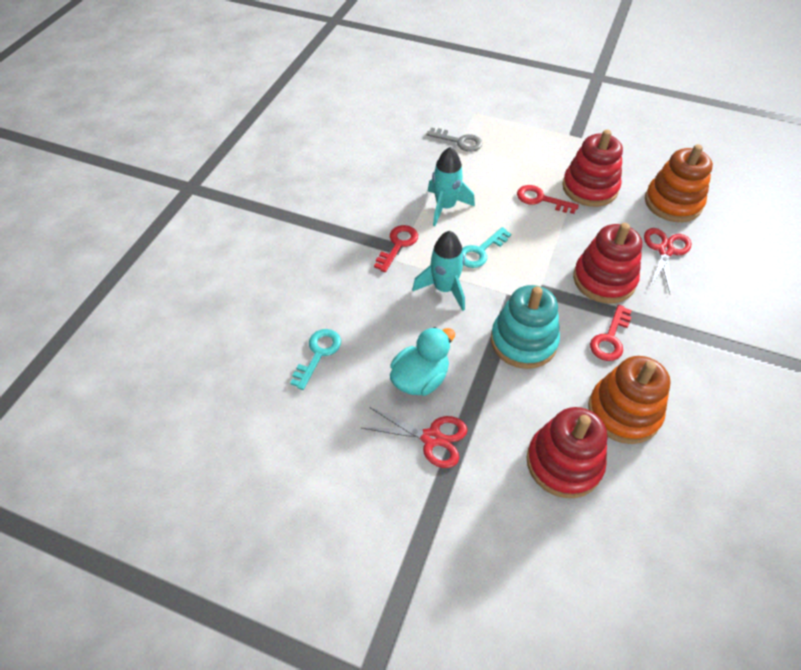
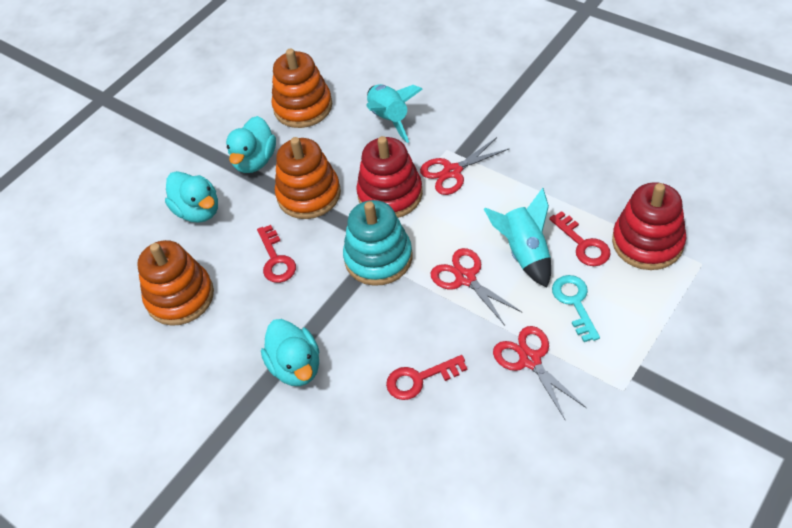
grey key: 1 -> 0
orange stacking toy: 2 -> 3
red scissors: 2 -> 3
red stacking toy: 3 -> 2
turquoise duck: 1 -> 3
turquoise key: 2 -> 1

